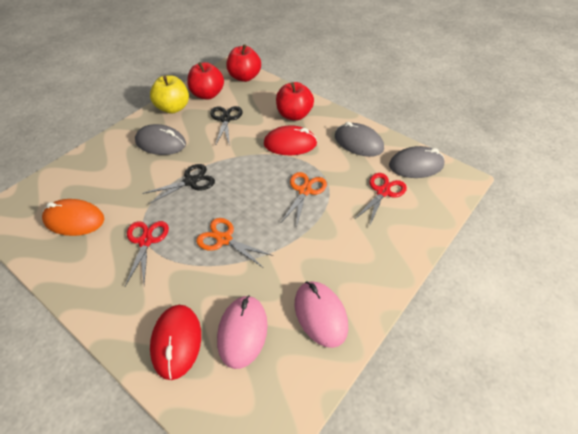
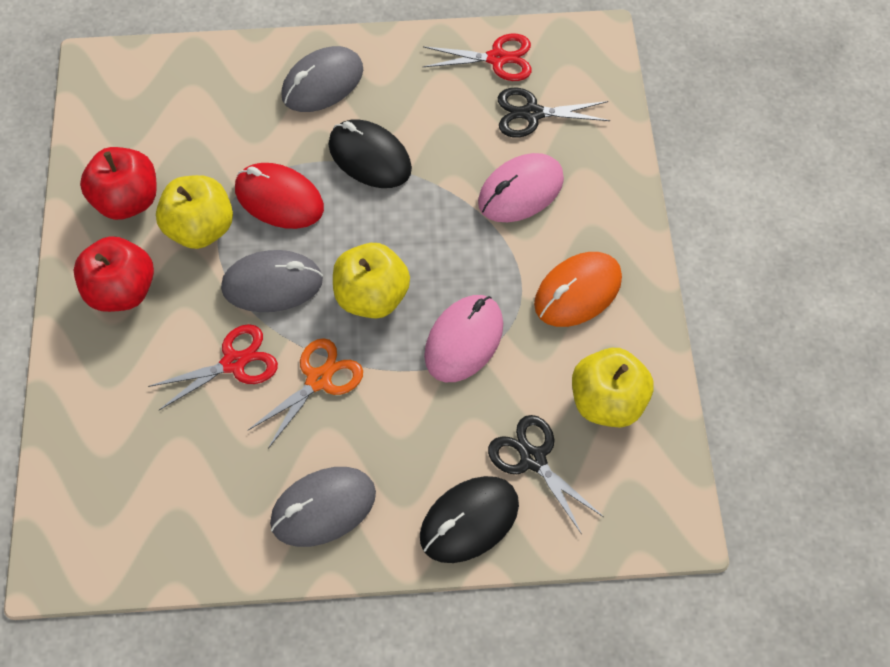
black mouse: 0 -> 2
orange scissors: 2 -> 1
red apple: 3 -> 2
red mouse: 2 -> 1
yellow apple: 1 -> 3

